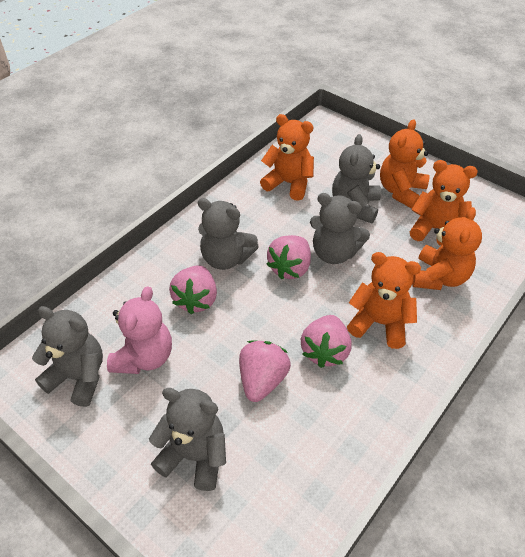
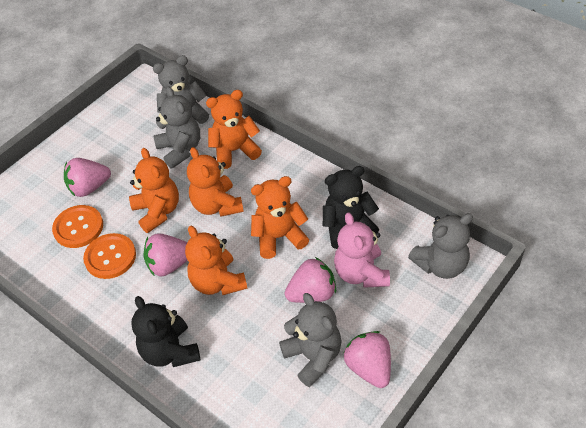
black teddy bear: 0 -> 2
grey teddy bear: 5 -> 4
orange button: 0 -> 2

